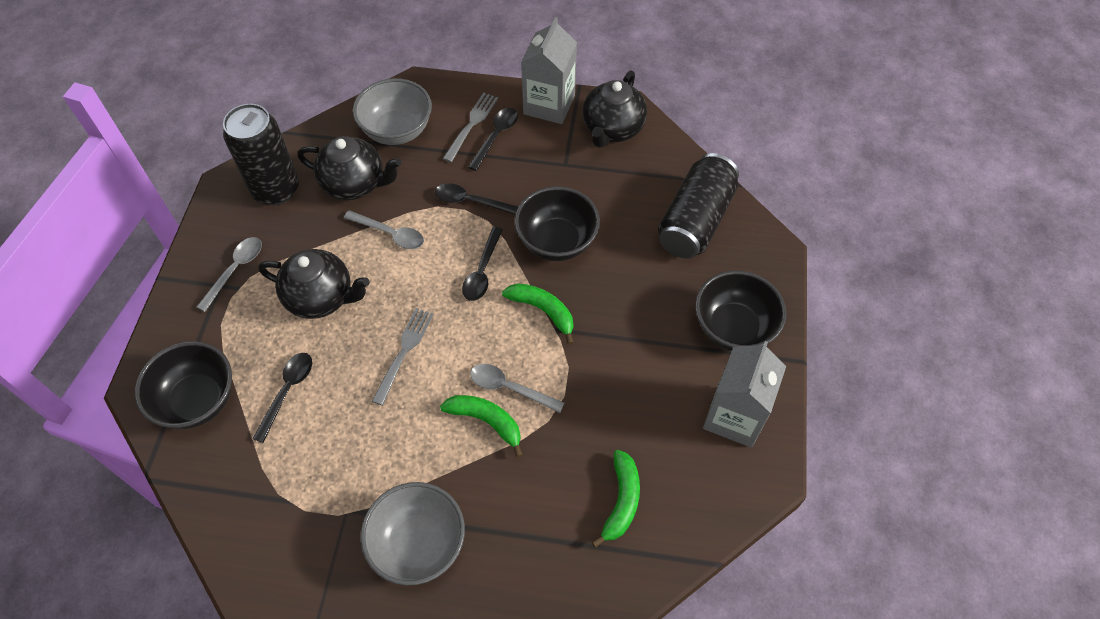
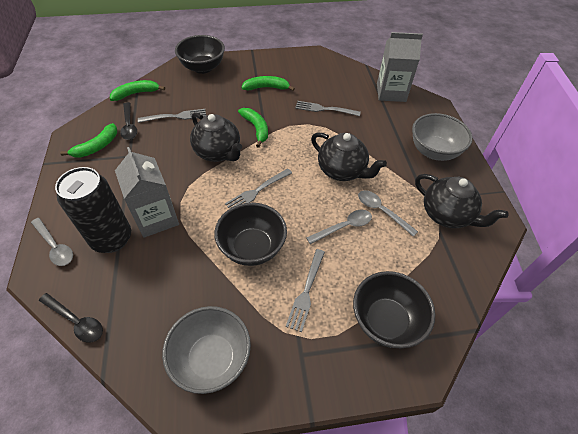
black can: 2 -> 1
black spoon: 4 -> 2
green banana: 3 -> 4
grey fork: 2 -> 4

